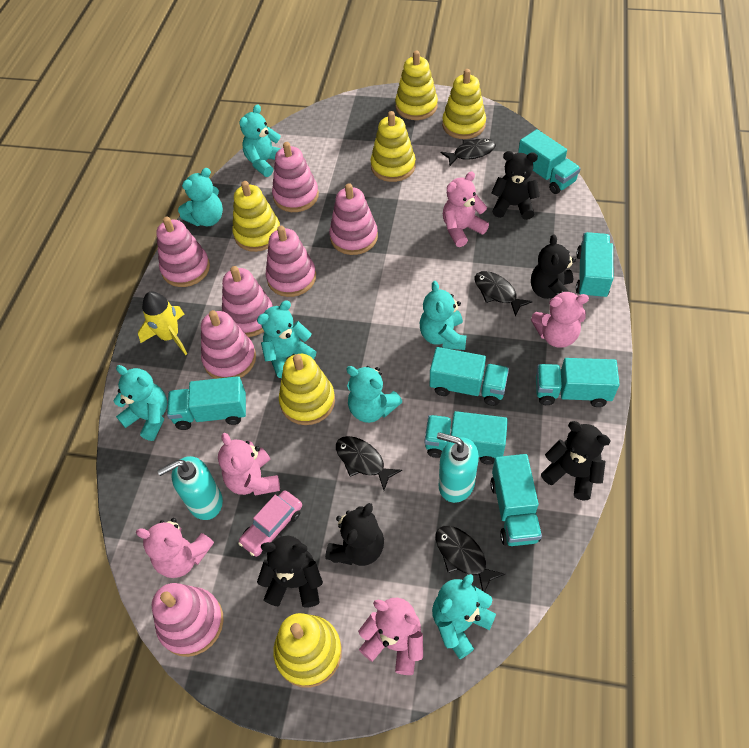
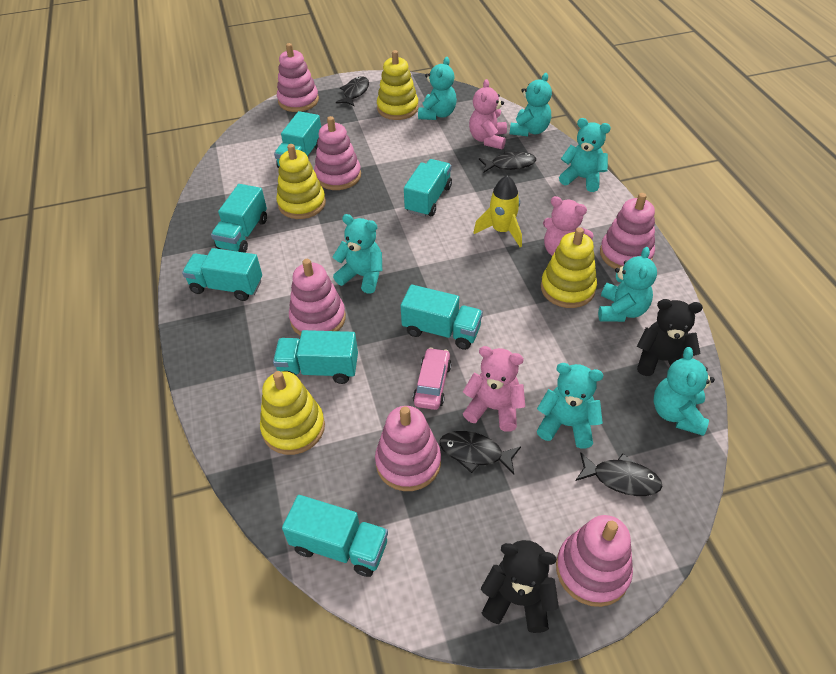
black teddy bear: 5 -> 2
pink stacking toy: 7 -> 6
pink teddy bear: 5 -> 3
turquoise soap dispenser: 2 -> 0
yellow stacking toy: 6 -> 4

